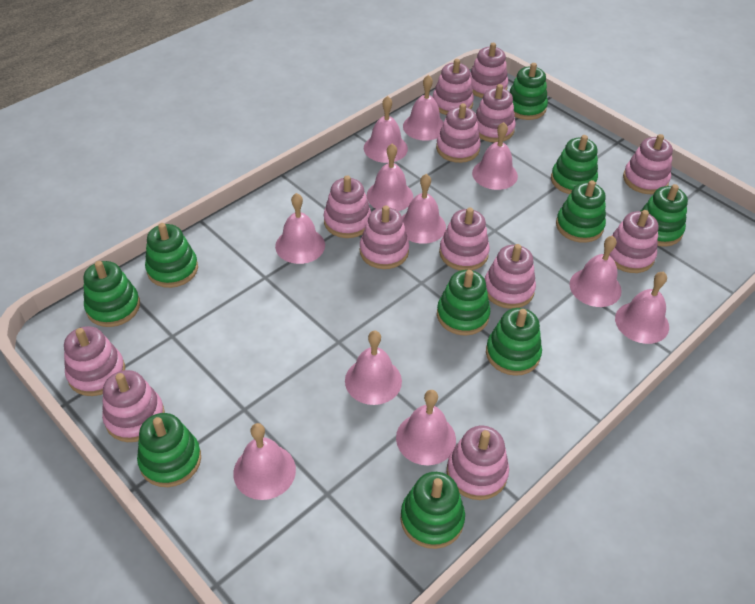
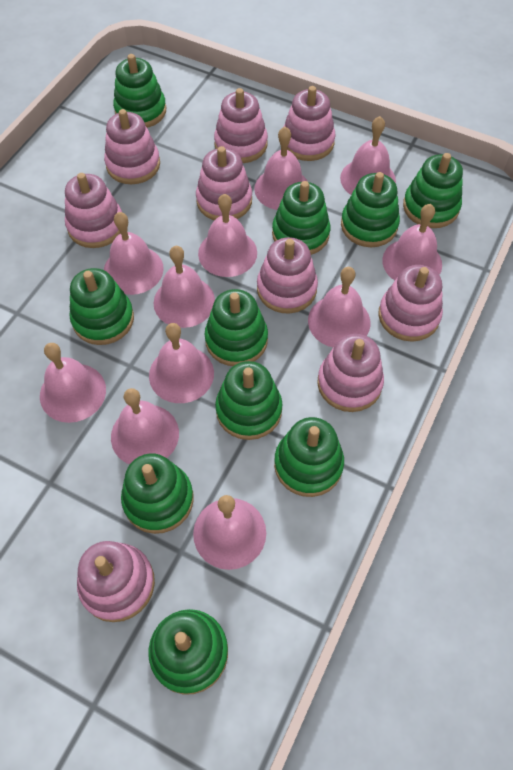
pink stacking toy: 13 -> 9

